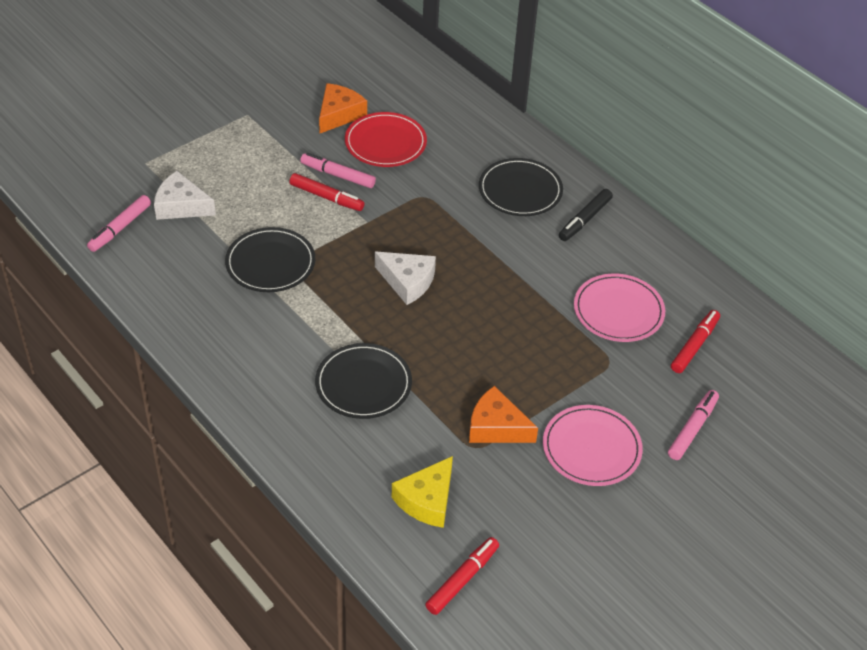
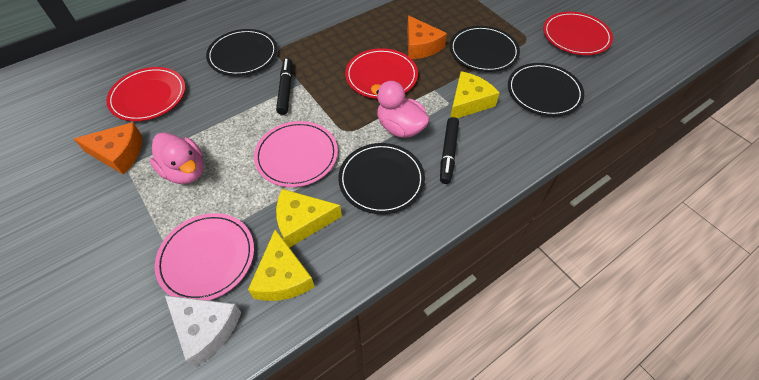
black marker: 1 -> 2
black plate: 3 -> 4
pink duck: 0 -> 2
pink marker: 3 -> 0
red marker: 3 -> 0
red plate: 1 -> 3
white cheese: 2 -> 1
yellow cheese: 1 -> 3

